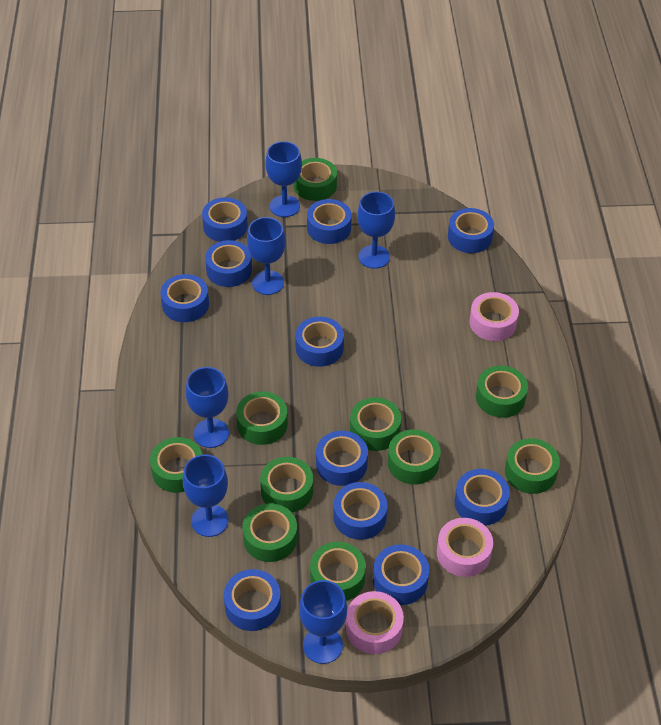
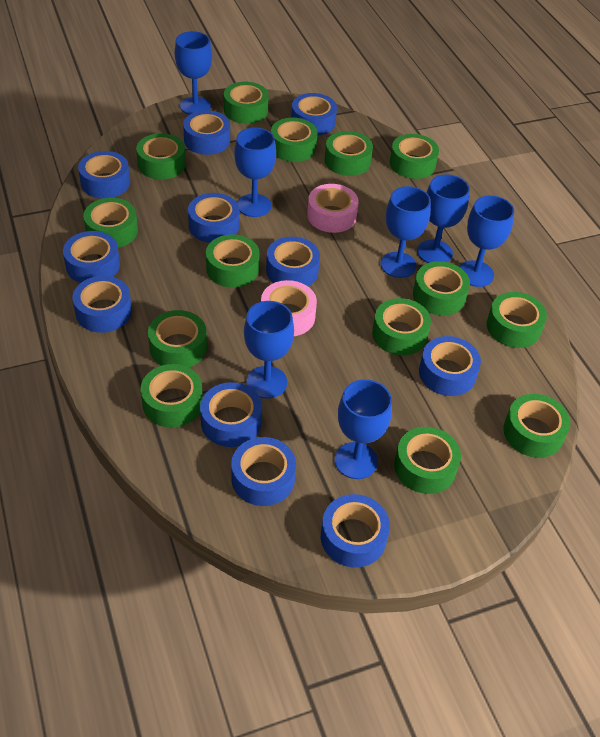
blue goblet: 6 -> 7
green tape: 10 -> 14
pink tape: 3 -> 2

